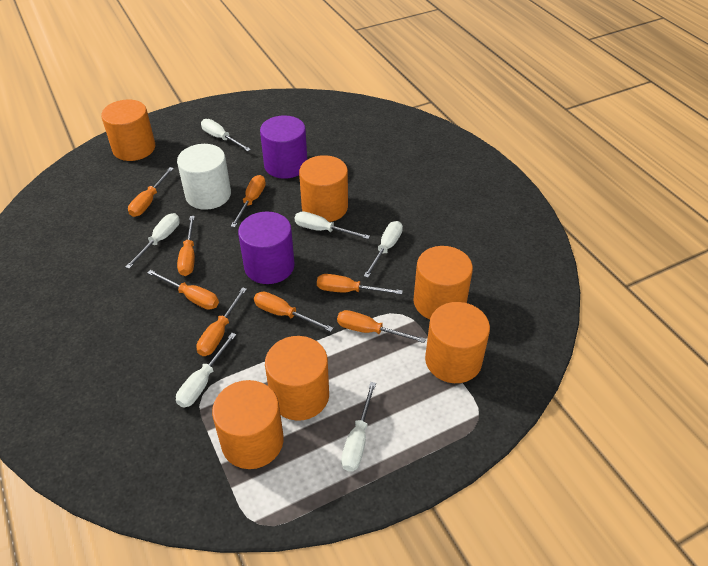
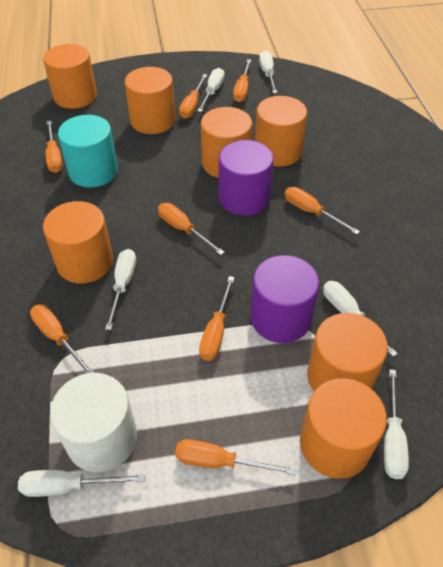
orange cylinder: 6 -> 7
turquoise cylinder: 0 -> 1

